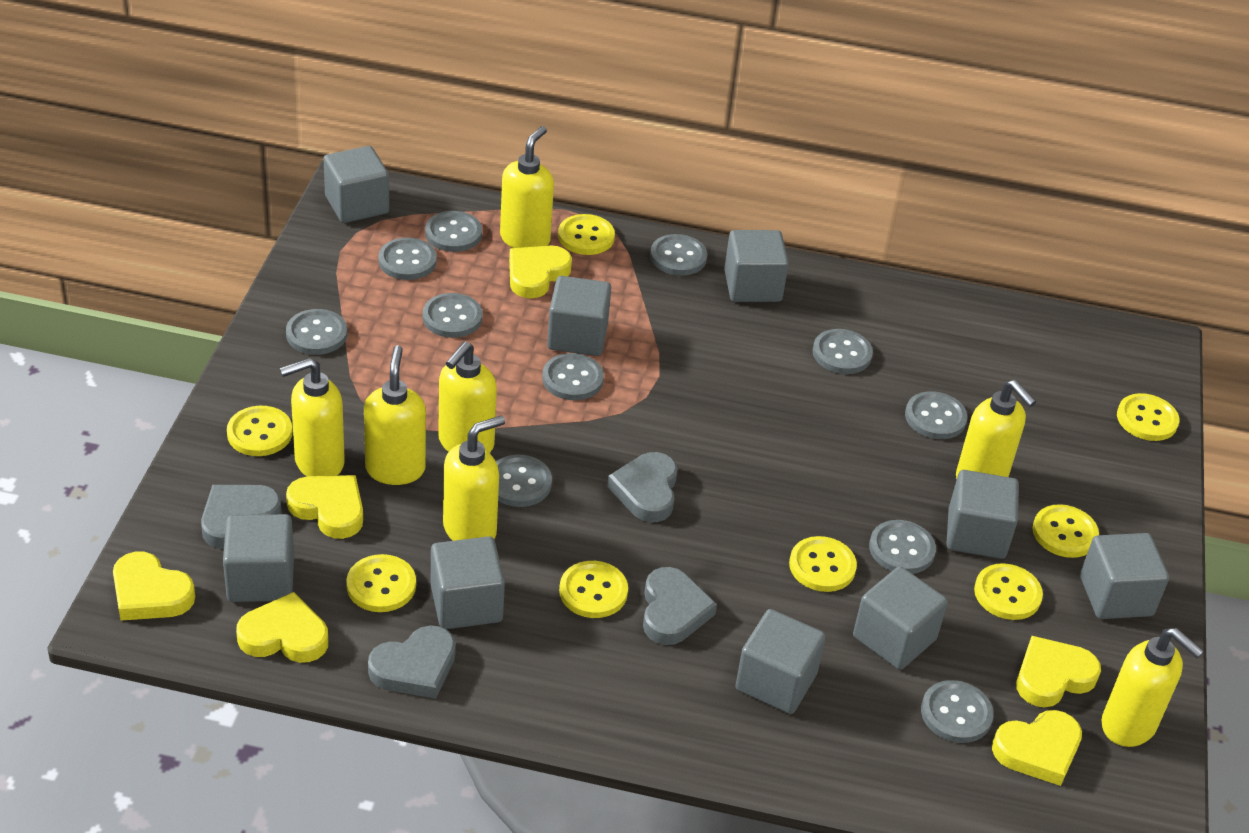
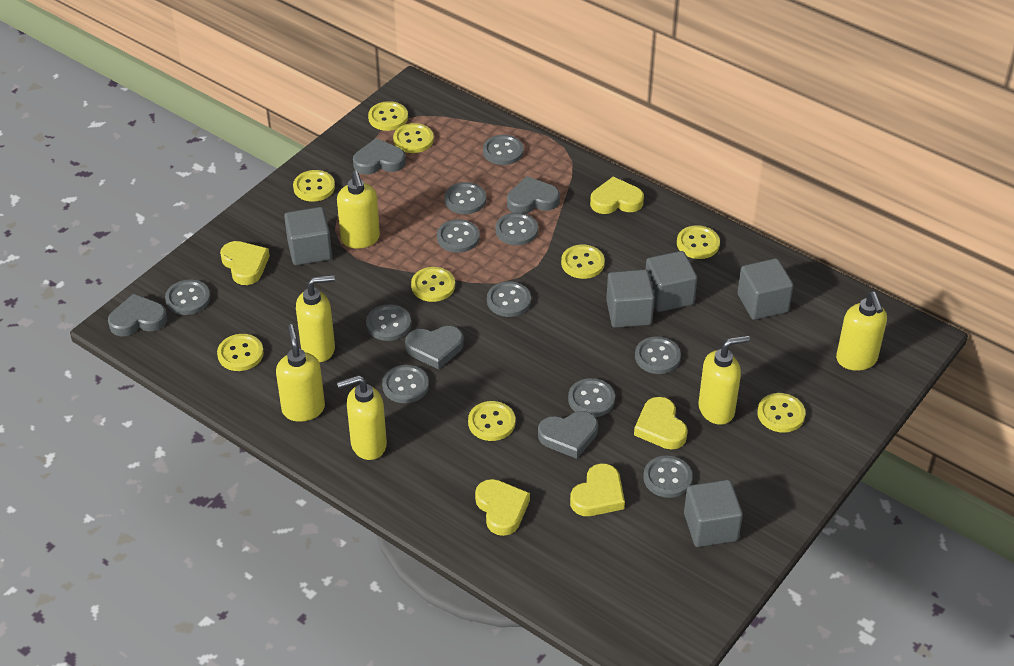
grey cube: 9 -> 5
grey heart: 4 -> 5
yellow button: 8 -> 9
yellow heart: 6 -> 5
yellow soap dispenser: 7 -> 6

